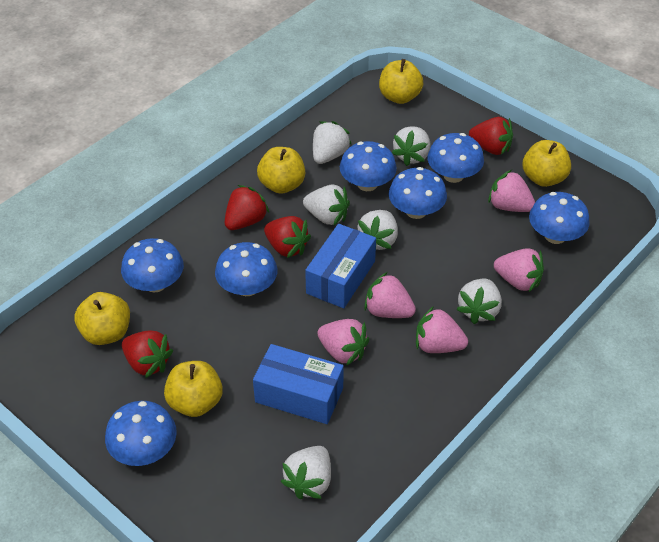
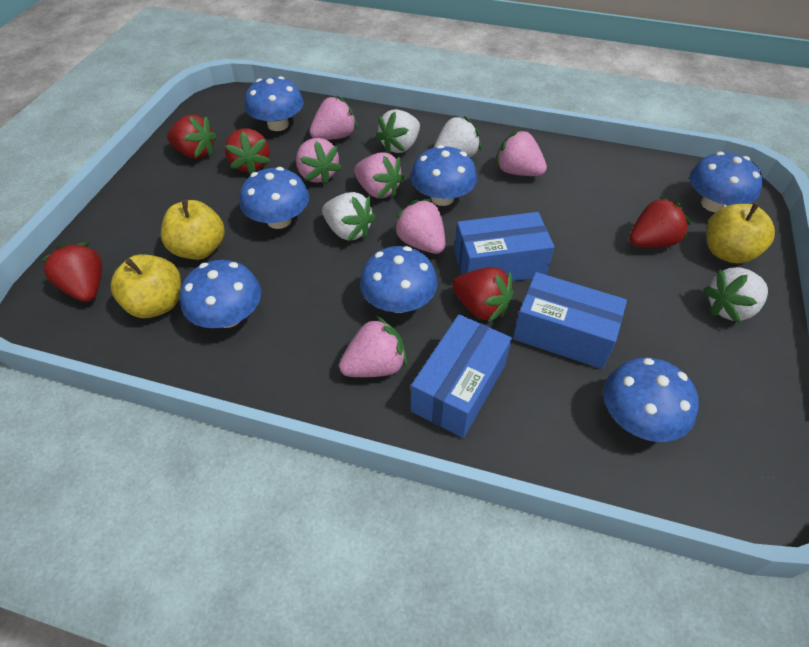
blue box: 2 -> 3
pink strawberry: 5 -> 6
red strawberry: 4 -> 5
white strawberry: 6 -> 4
yellow apple: 5 -> 3

